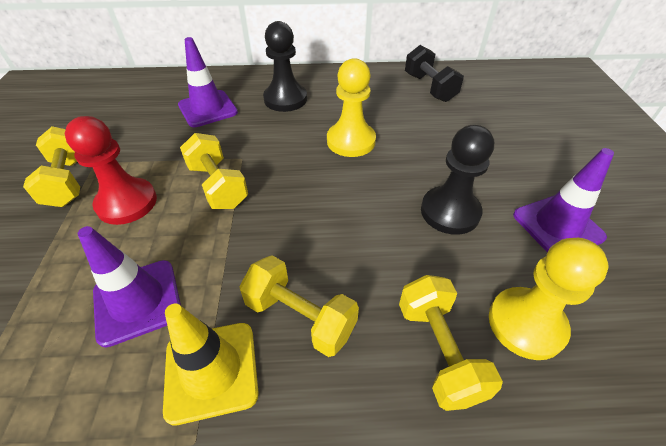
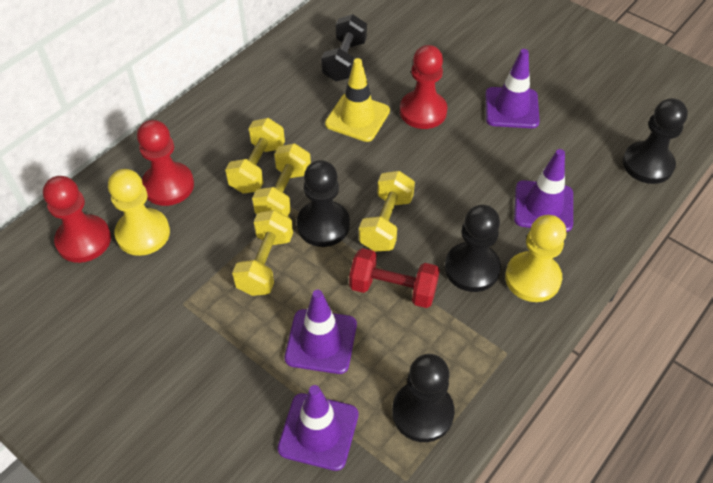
black pawn: 2 -> 4
purple traffic cone: 3 -> 4
red dumbbell: 0 -> 1
red pawn: 1 -> 3

